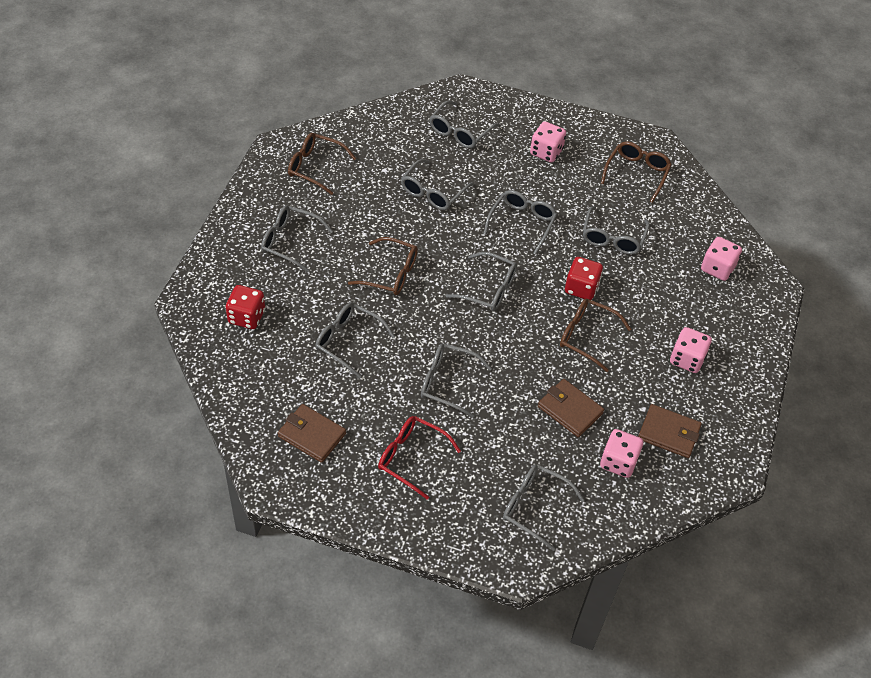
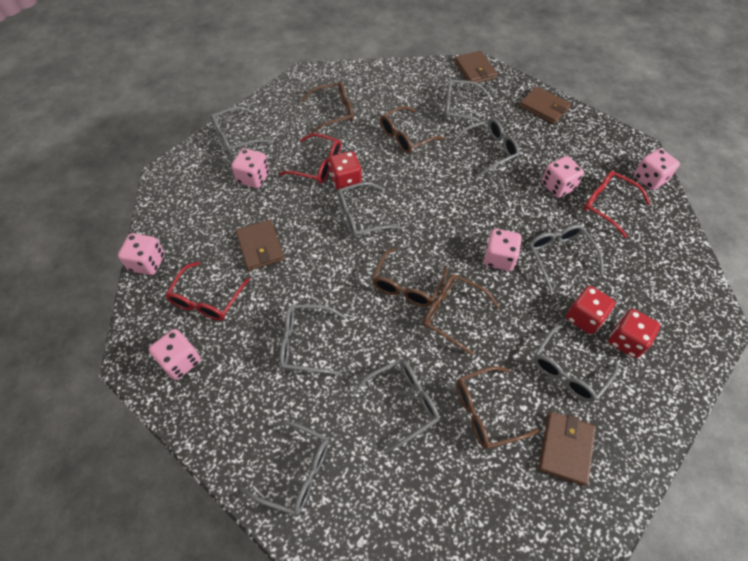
brown glasses: 4 -> 5
brown wallet: 3 -> 4
pink dice: 4 -> 6
red dice: 2 -> 3
red glasses: 1 -> 3

